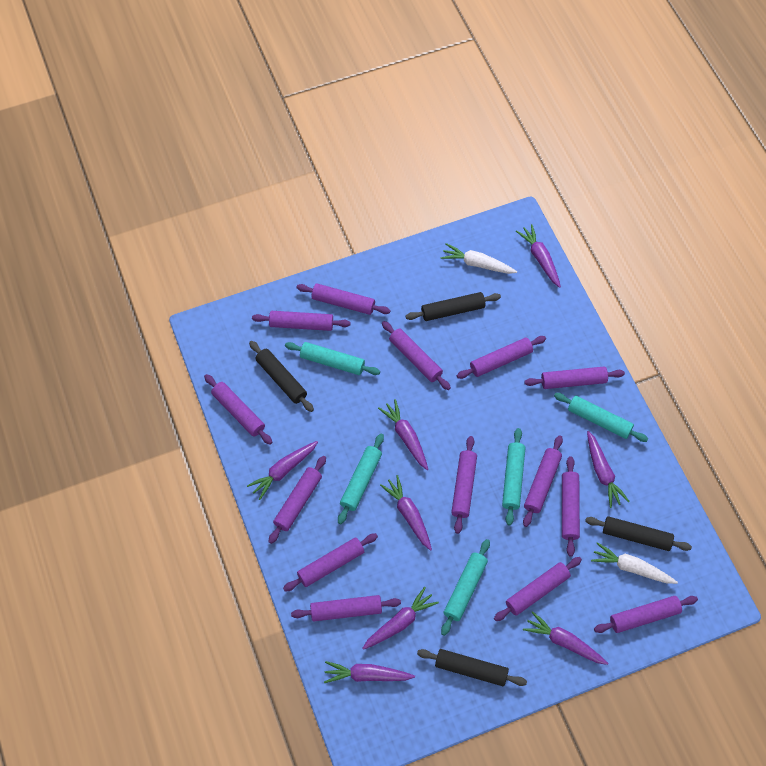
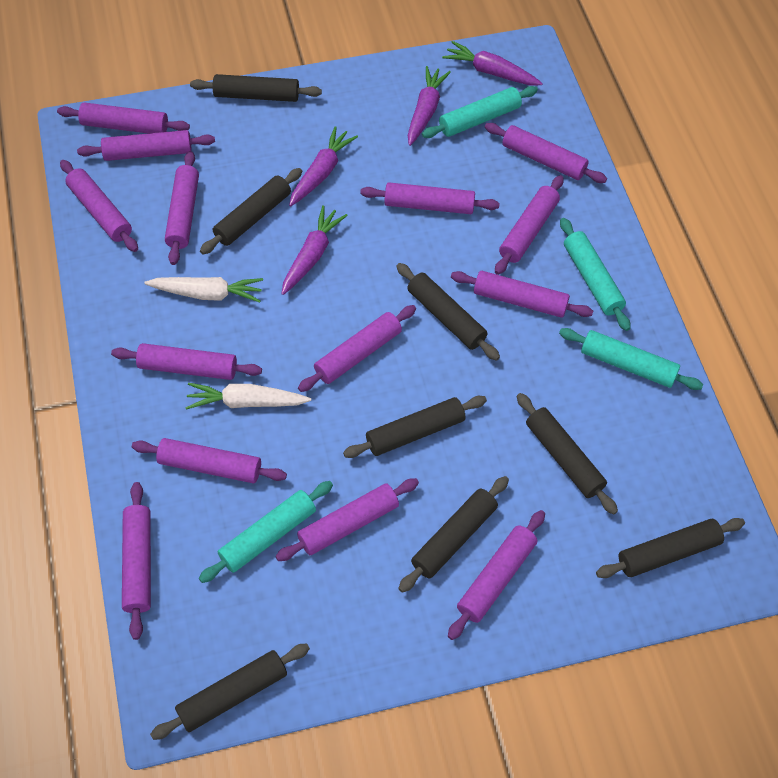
black rolling pin: 4 -> 8
purple carrot: 8 -> 4
turquoise rolling pin: 5 -> 4

